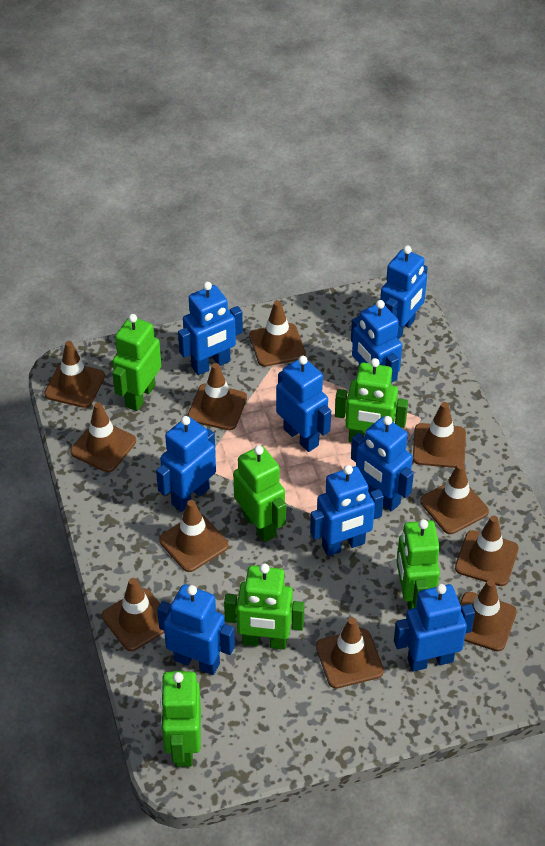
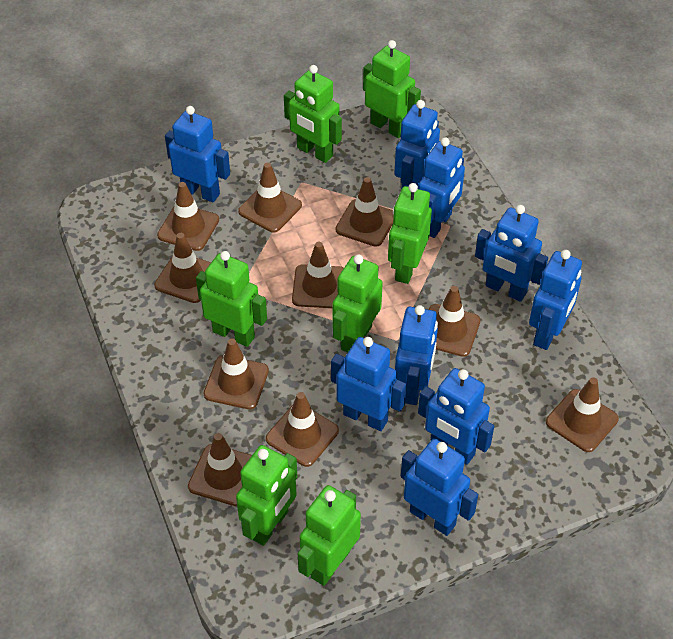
brown traffic cone: 11 -> 10
green robot: 6 -> 7

